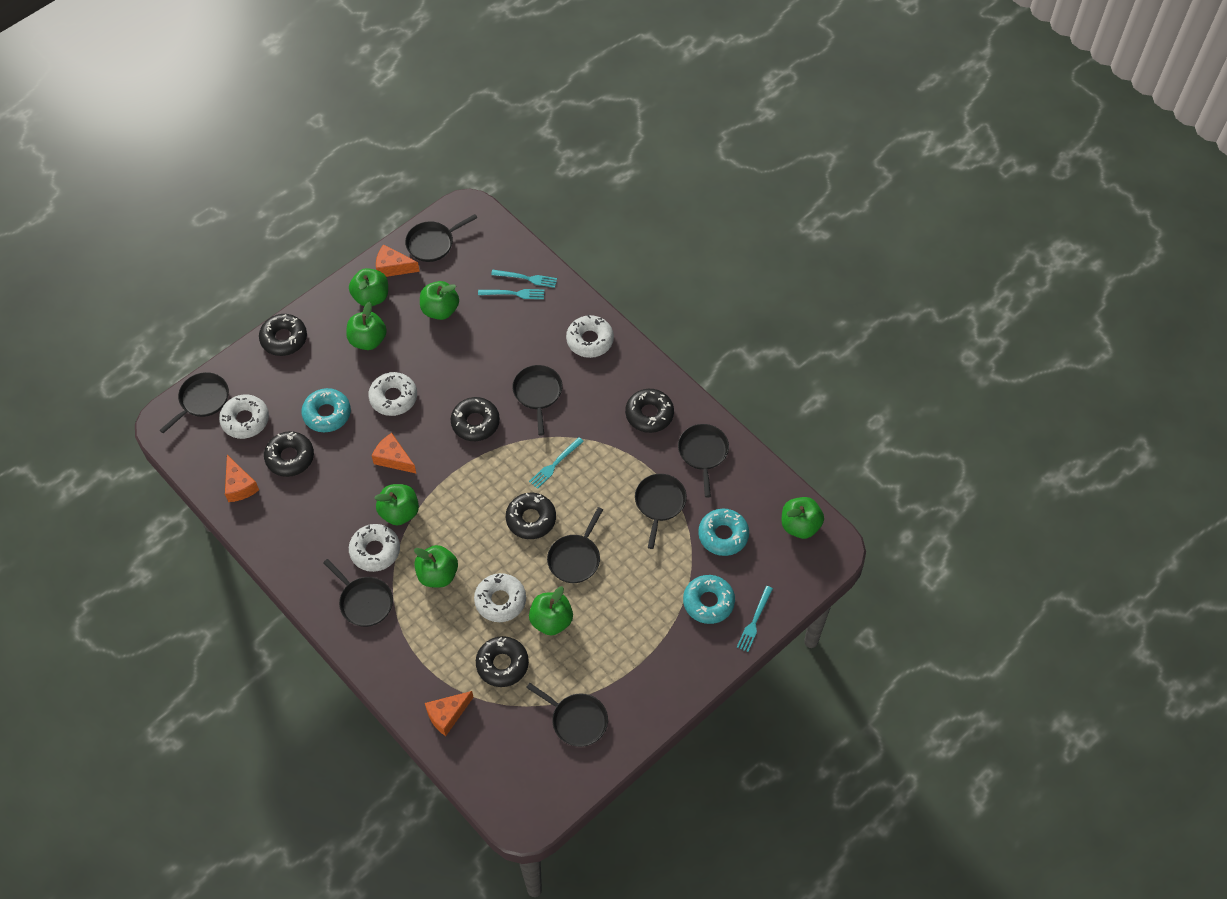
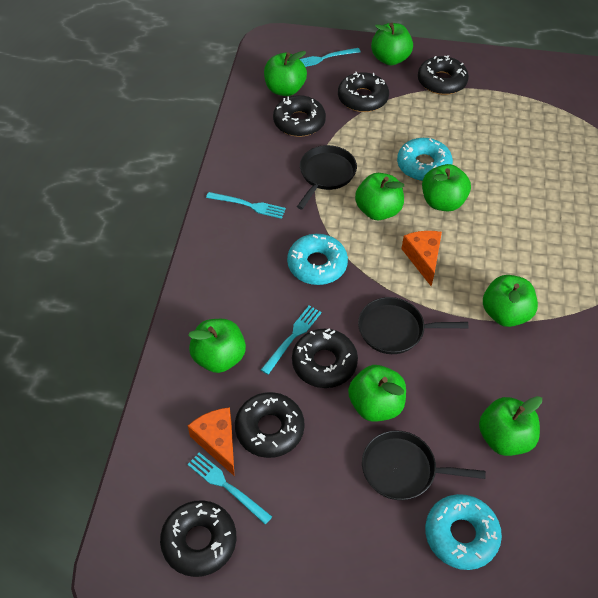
black pan: 8 -> 3
green apple: 7 -> 8
orange cheese: 4 -> 2
white donut: 5 -> 0

